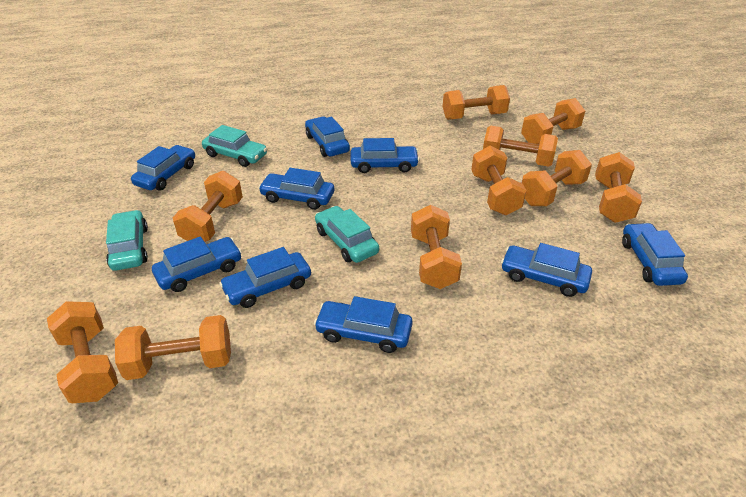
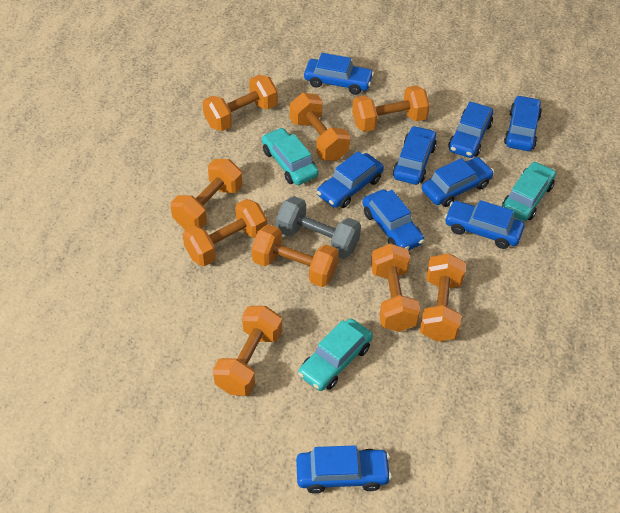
grey dumbbell: 0 -> 1
orange dumbbell: 10 -> 9

